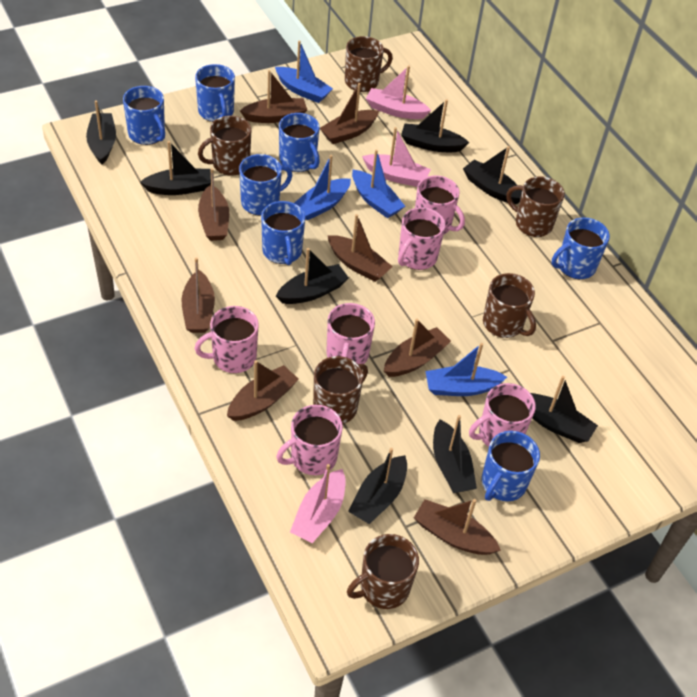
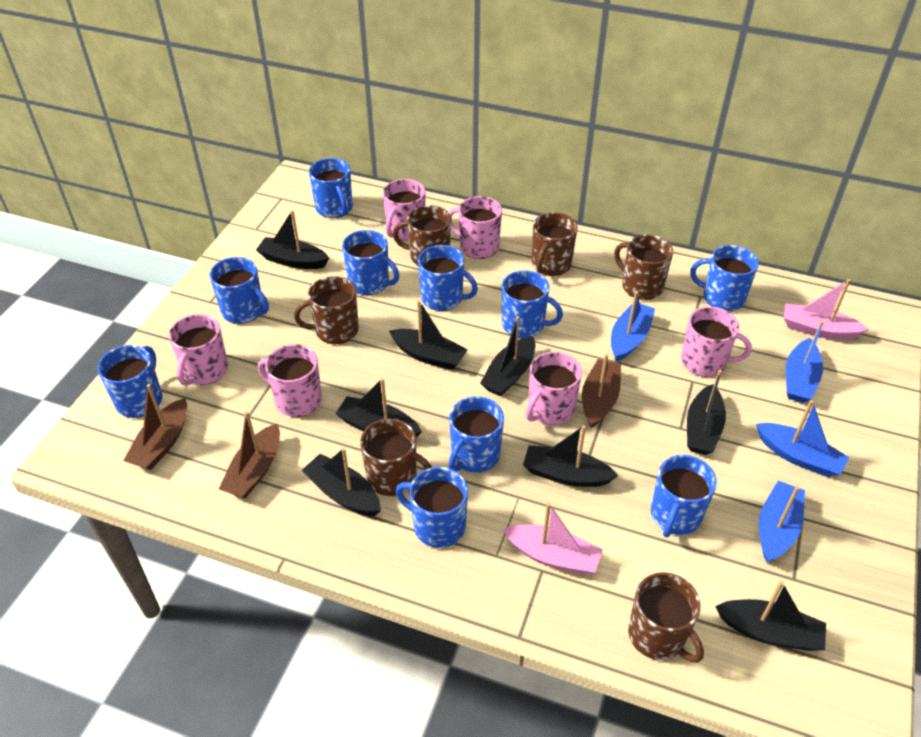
blue mug: 7 -> 10
brown boat: 8 -> 3
pink boat: 3 -> 2

